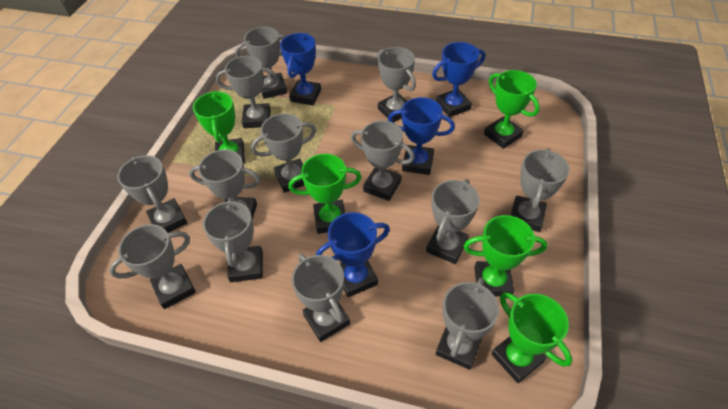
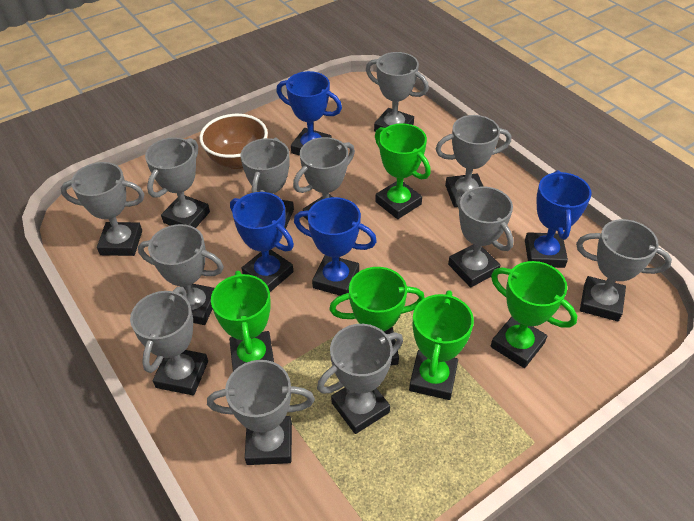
brown bowl: 0 -> 1
grey trophy: 13 -> 12

